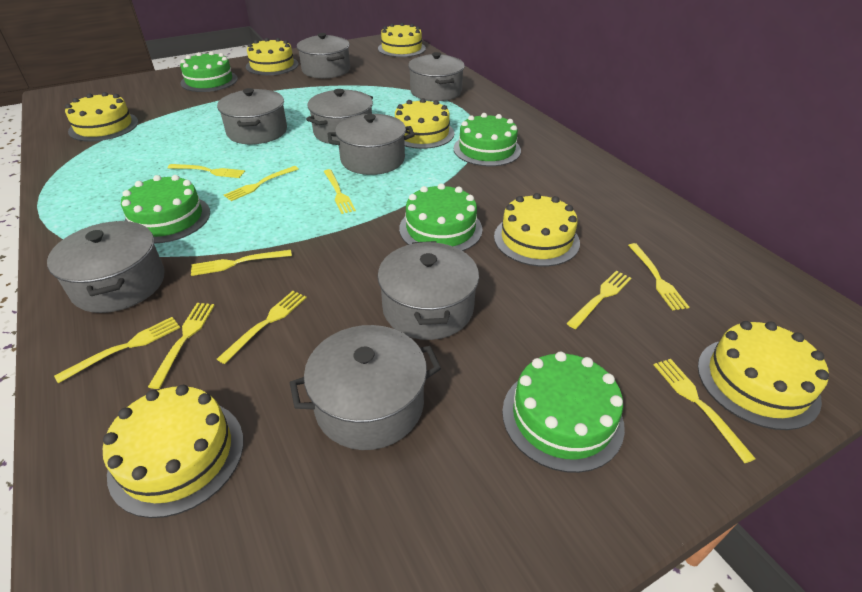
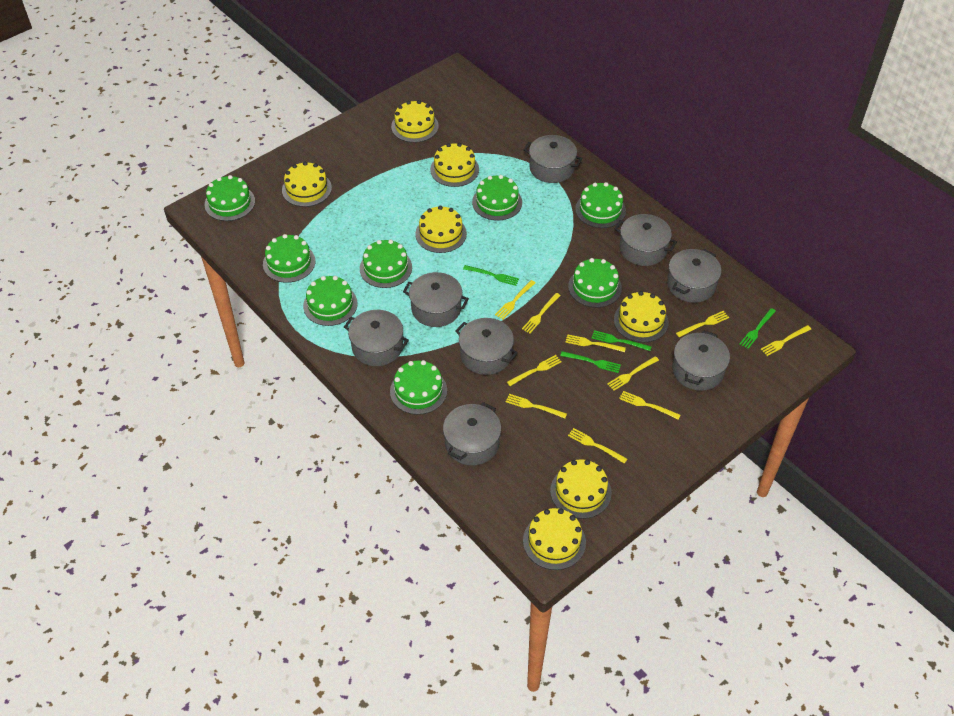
green cake: 5 -> 8
green fork: 0 -> 4

